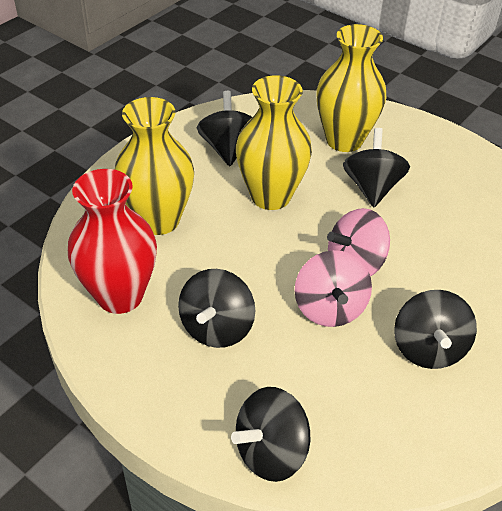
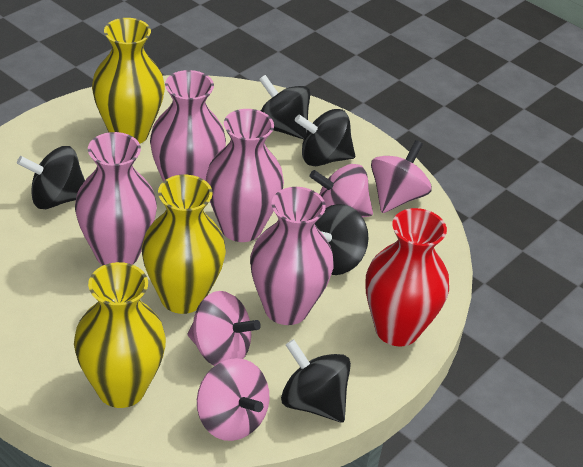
pink spinning top: 2 -> 4
pink vase: 0 -> 4

